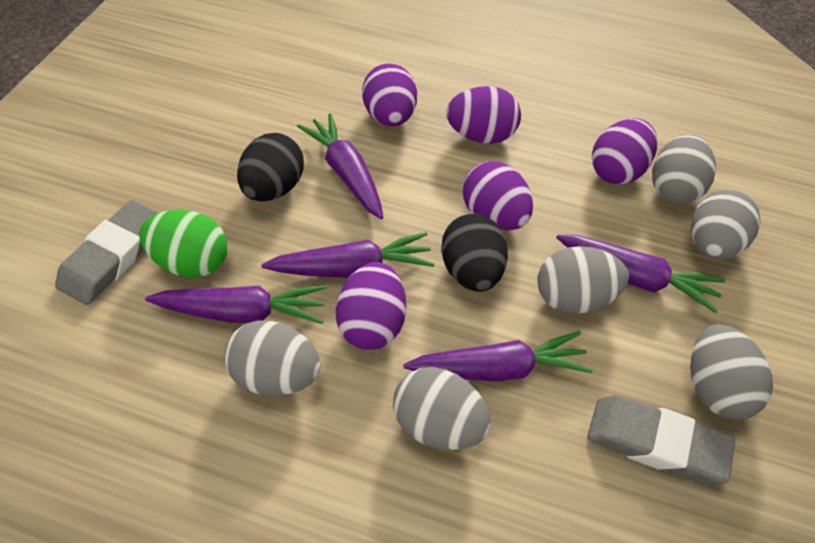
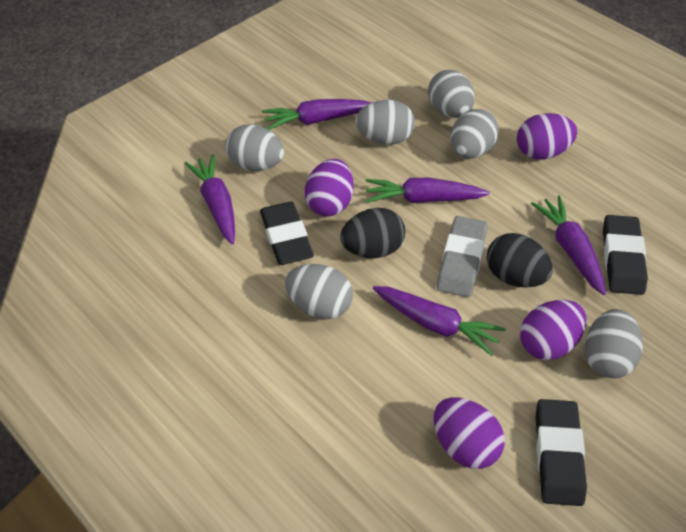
black eraser: 0 -> 3
green egg: 1 -> 0
grey eraser: 2 -> 1
purple egg: 5 -> 4

